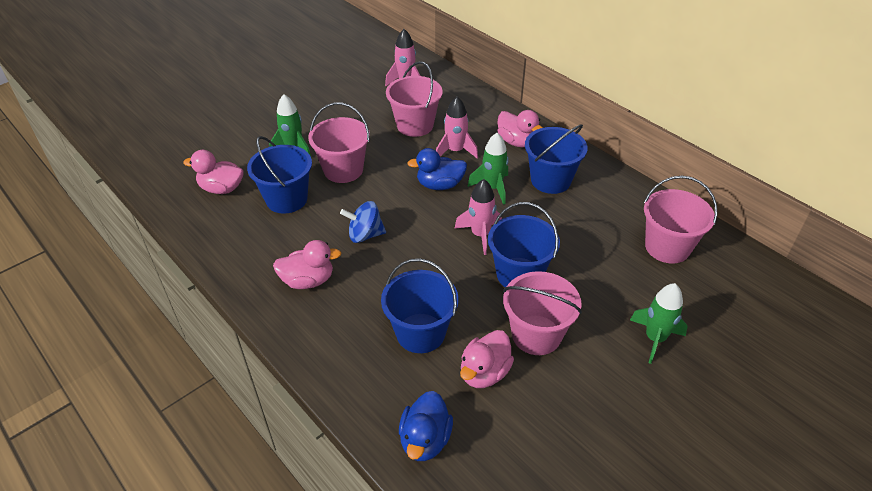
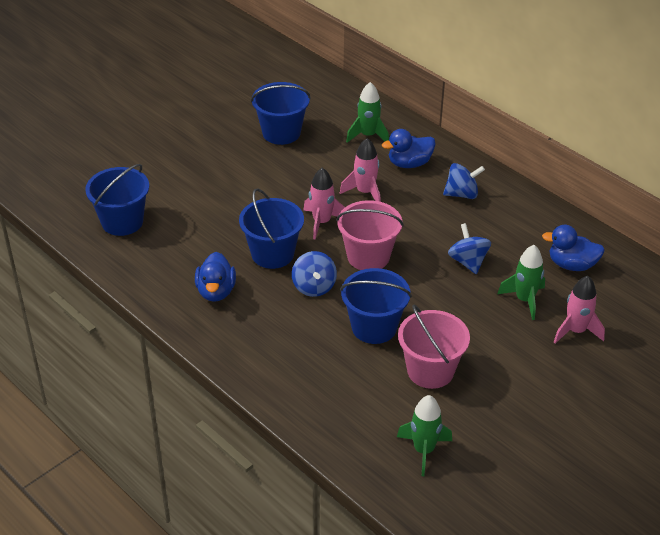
blue duck: 2 -> 3
blue spinning top: 1 -> 3
pink bucket: 4 -> 2
pink duck: 4 -> 0

